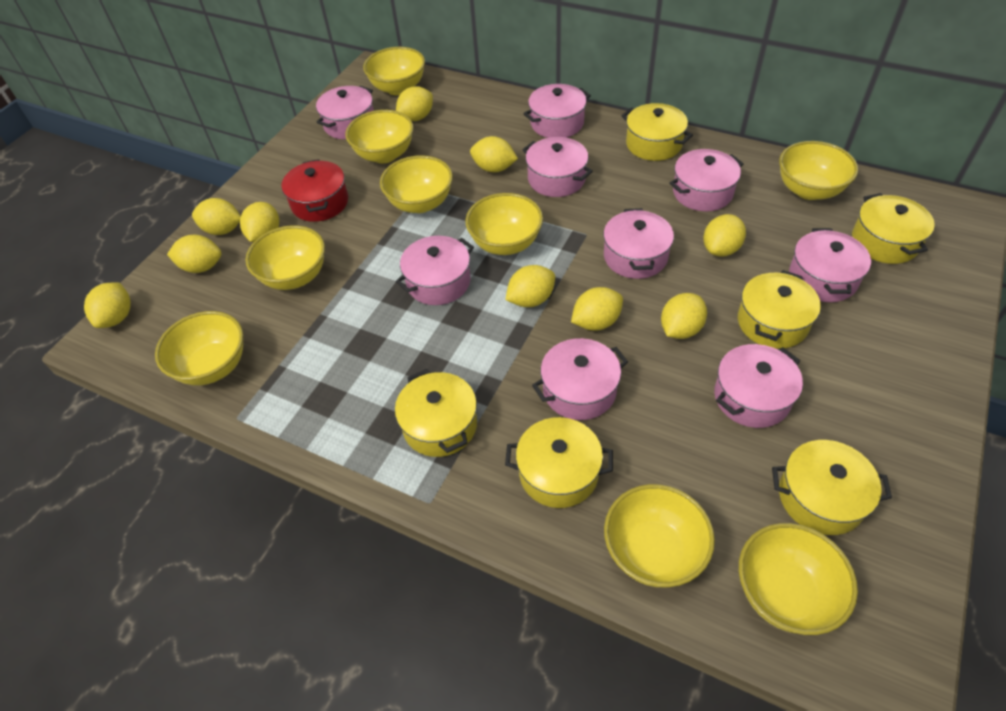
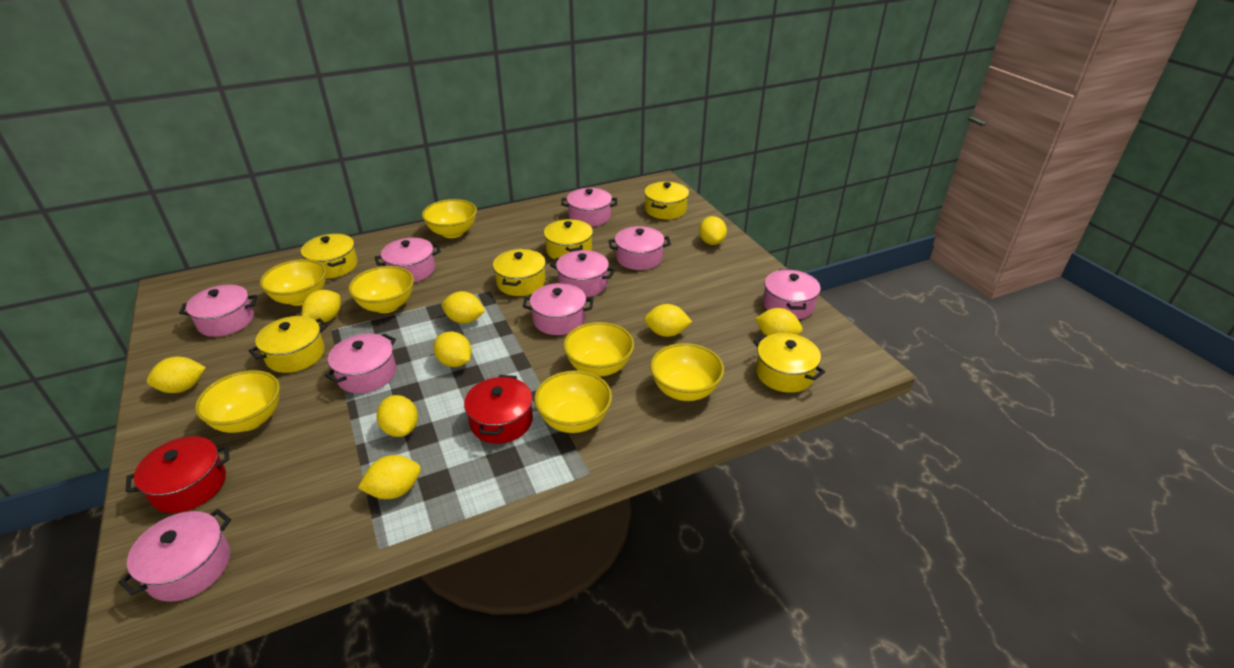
red pot: 1 -> 2
yellow bowl: 9 -> 7
yellow lemon: 10 -> 9

